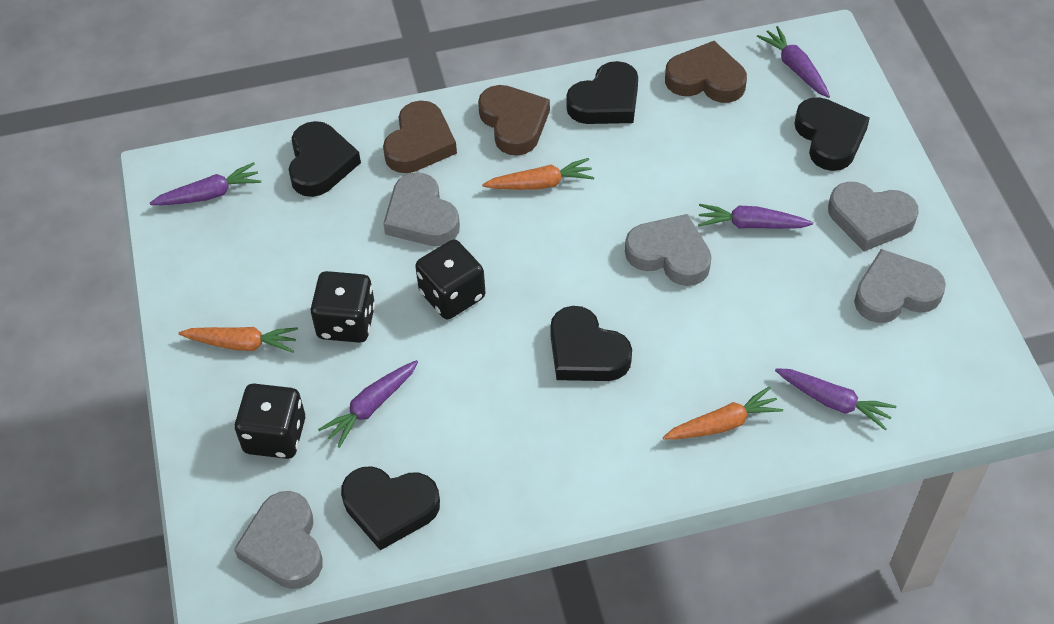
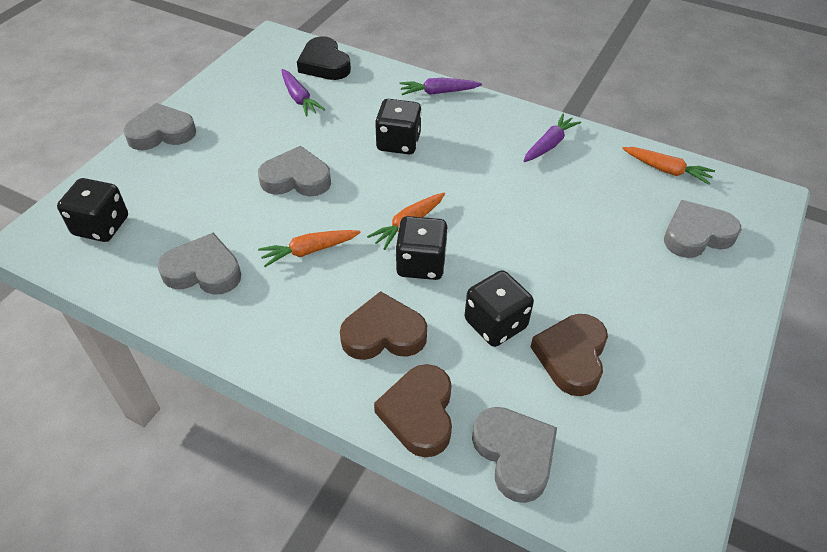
black dice: 3 -> 4
black heart: 5 -> 1
purple carrot: 5 -> 3

